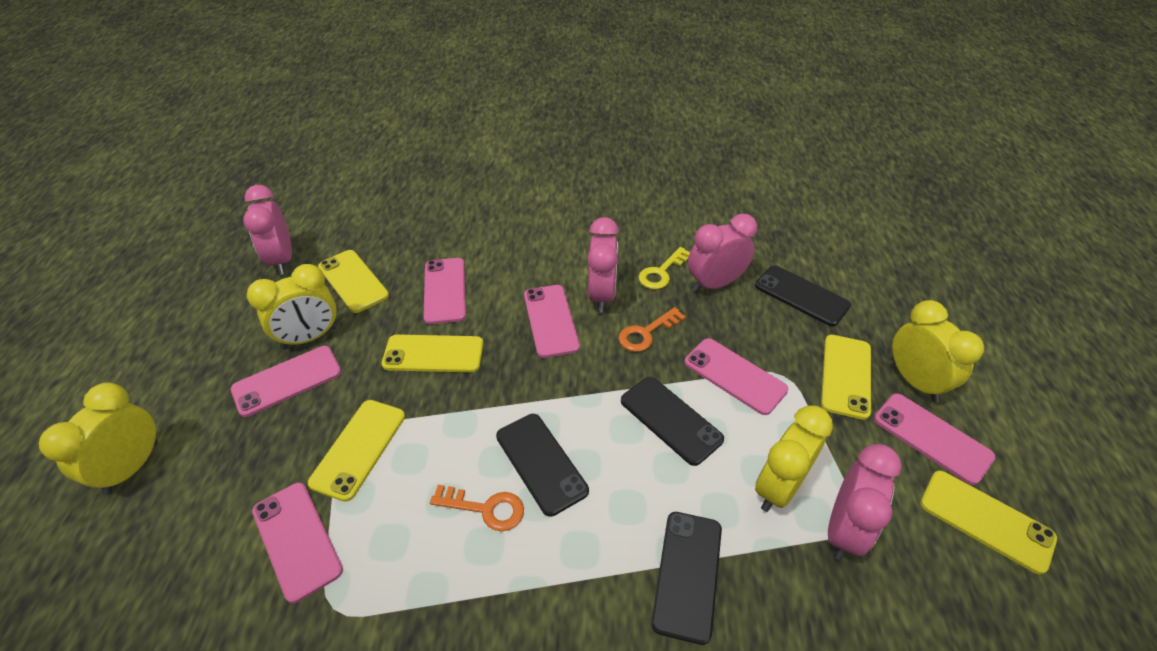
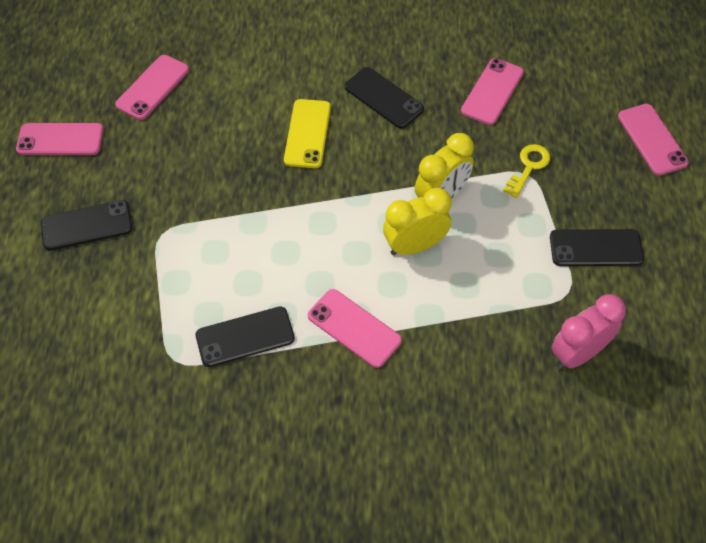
orange key: 2 -> 0
pink clock: 4 -> 1
pink phone: 6 -> 5
yellow clock: 4 -> 2
yellow phone: 5 -> 1

